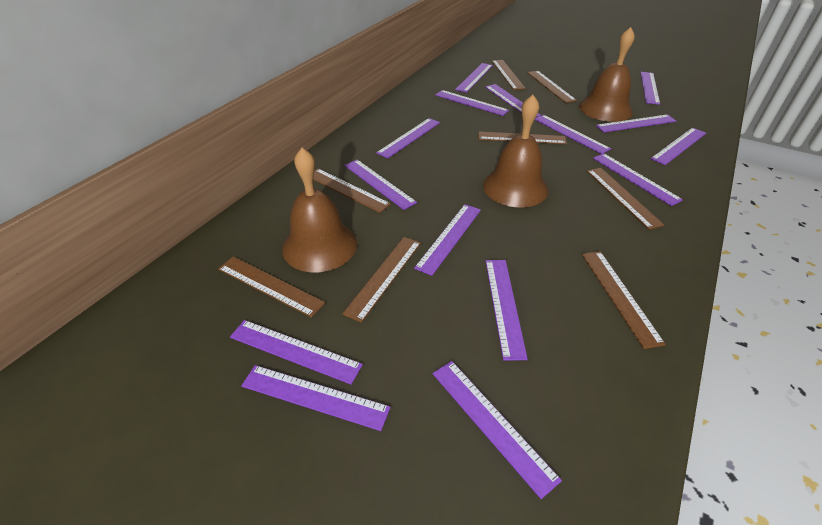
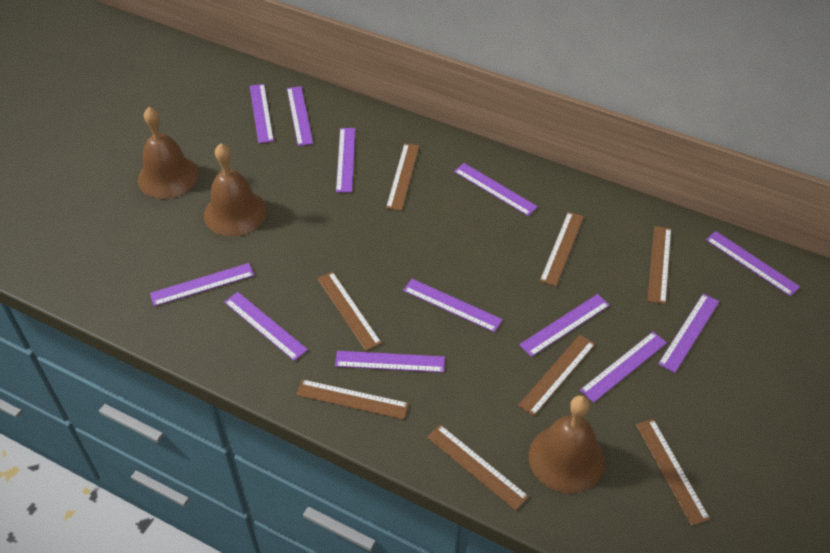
purple ruler: 15 -> 12

